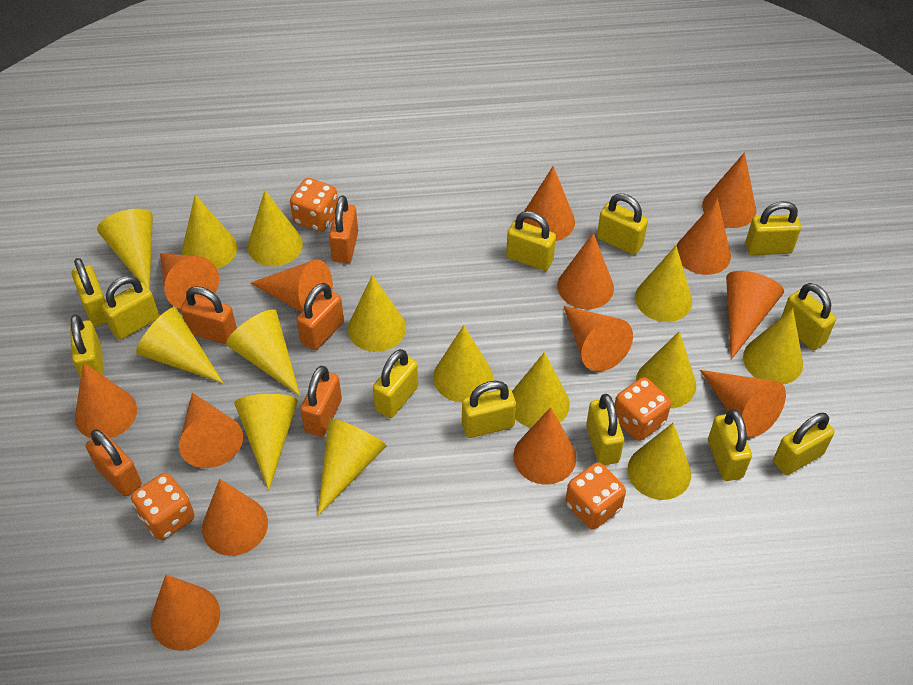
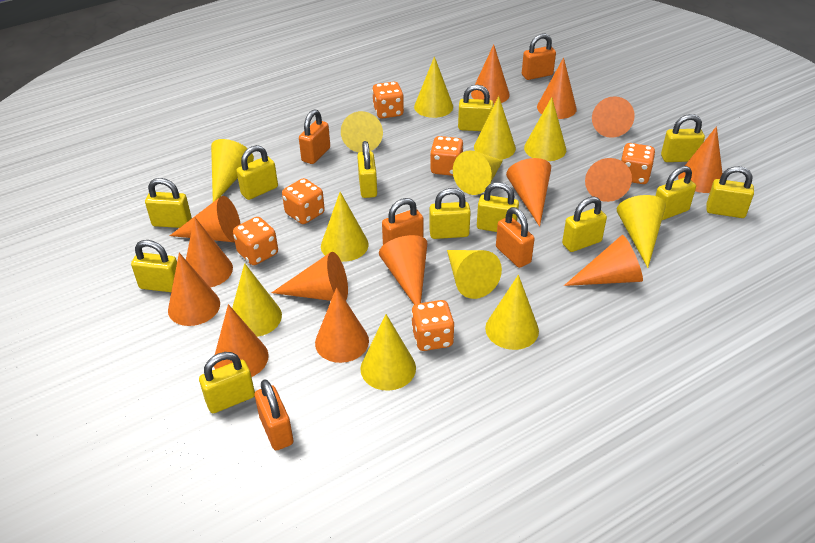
orange dice: 4 -> 6
yellow cone: 14 -> 12

